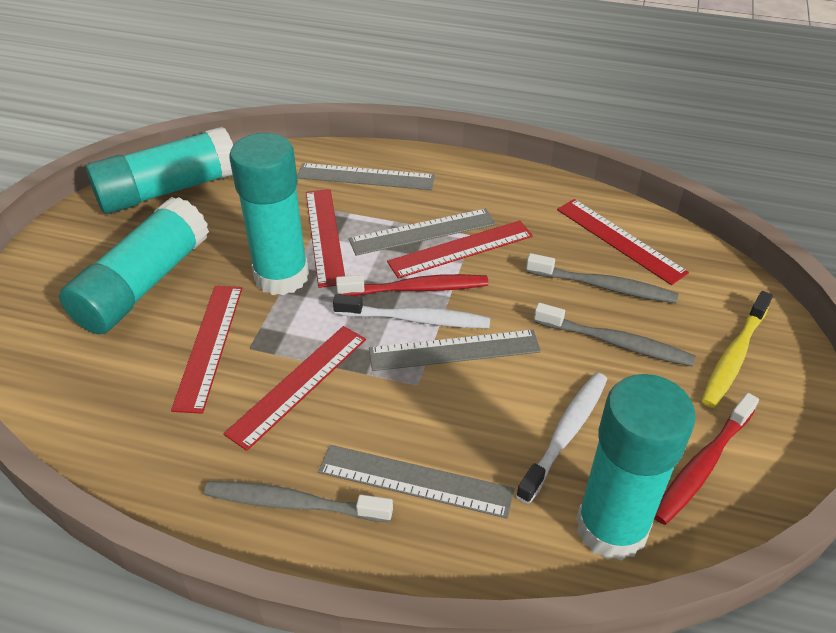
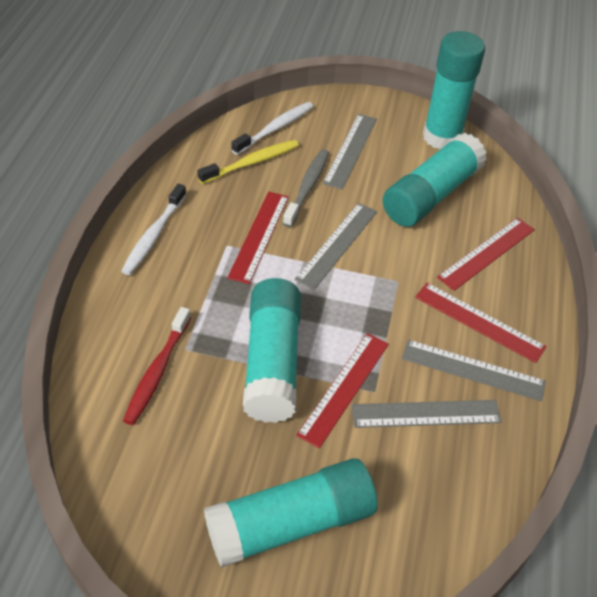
grey toothbrush: 3 -> 1
red ruler: 5 -> 4
red toothbrush: 2 -> 1

